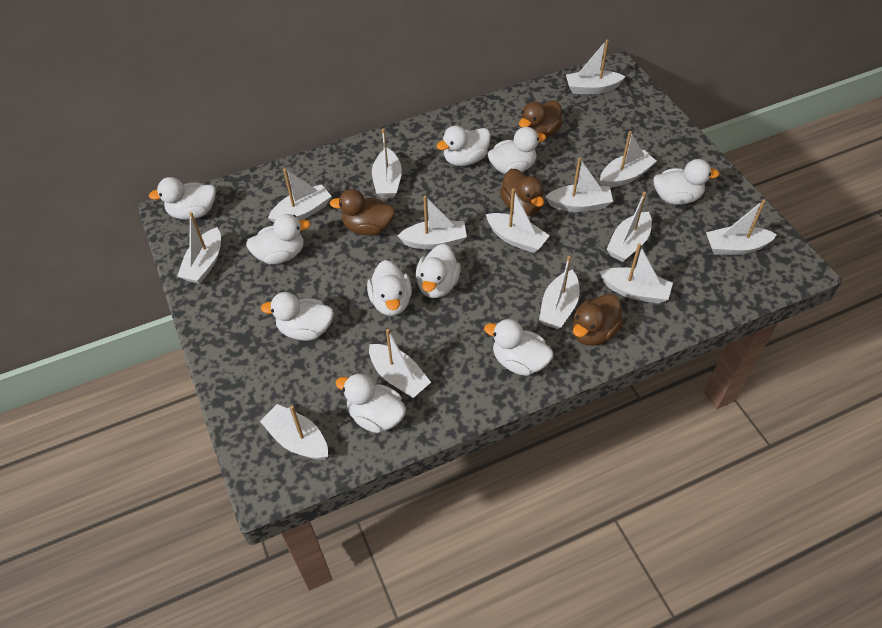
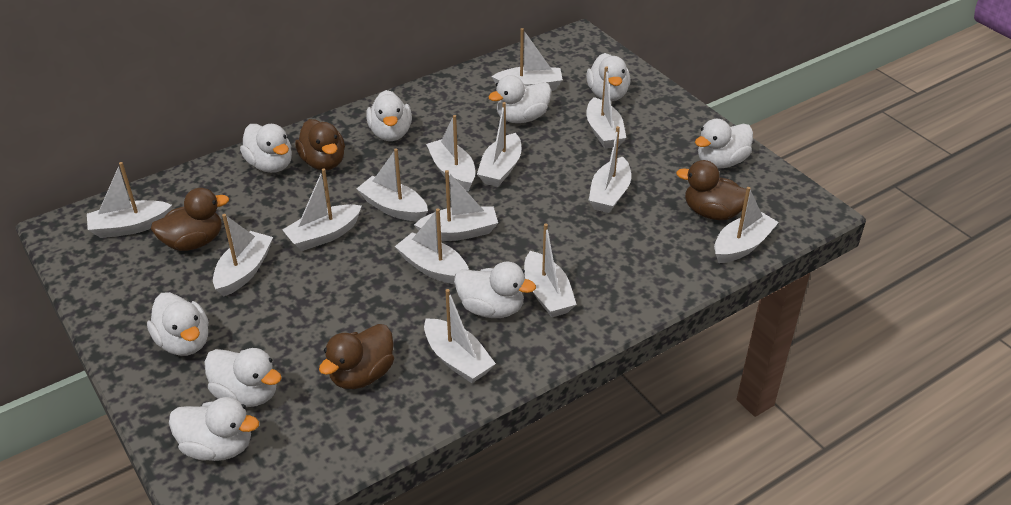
white duck: 10 -> 9

